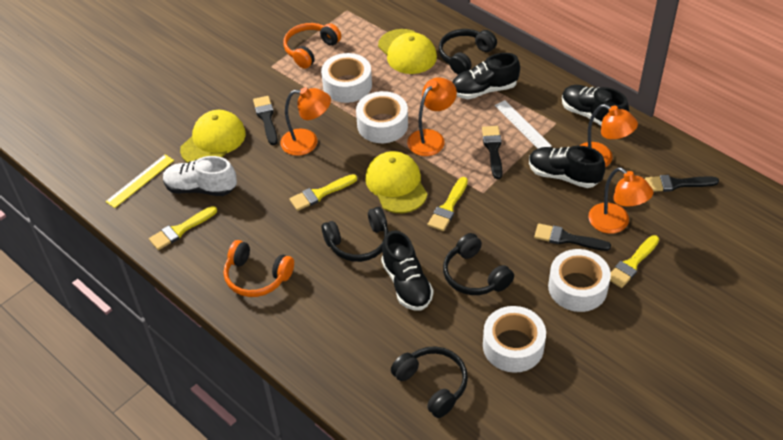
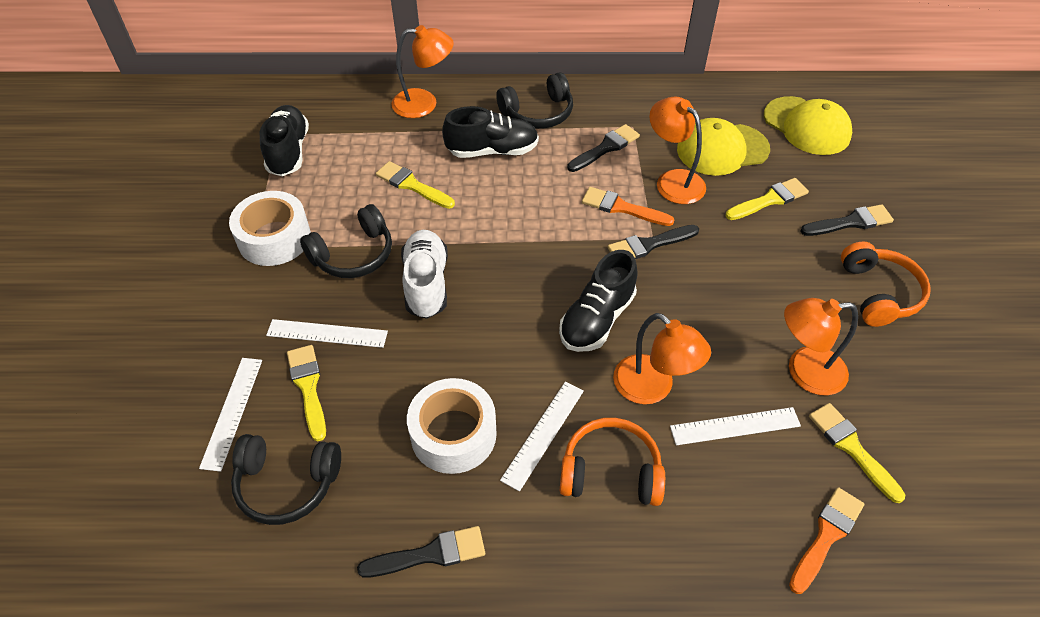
black headphones: 4 -> 3
black shoe: 4 -> 3
orange brush: 0 -> 2
white ruler: 1 -> 4
white tape: 4 -> 2
yellow cap: 3 -> 2
yellow ruler: 1 -> 0

